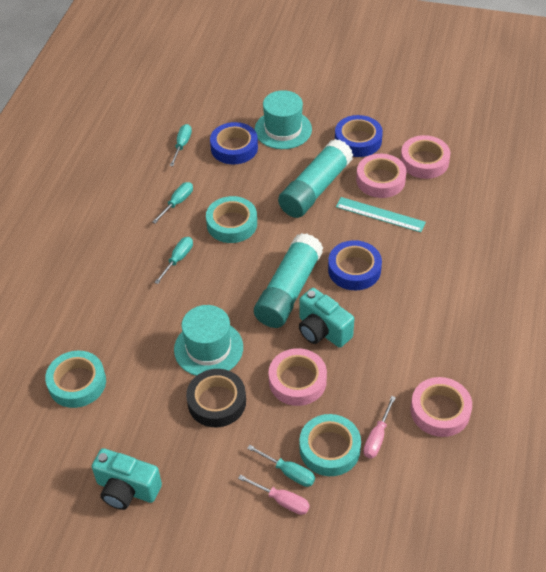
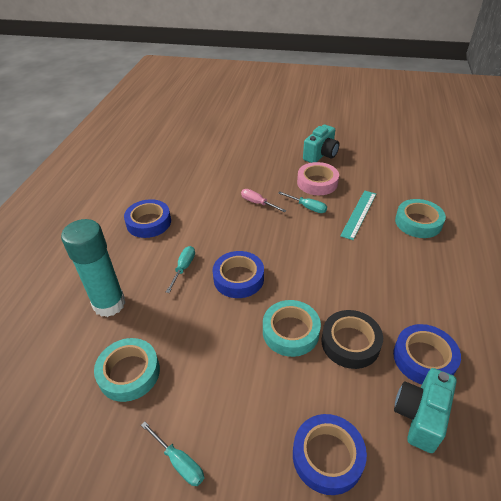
blue tape: 3 -> 4
pink screwdriver: 2 -> 1
pink tape: 4 -> 1
turquoise glue stick: 2 -> 1
turquoise hat: 2 -> 0
turquoise screwdriver: 4 -> 3

